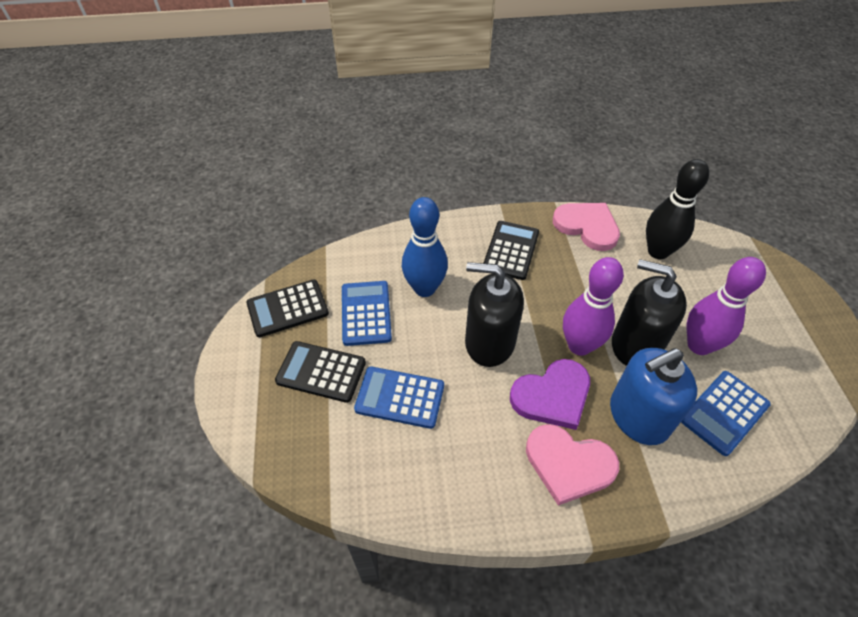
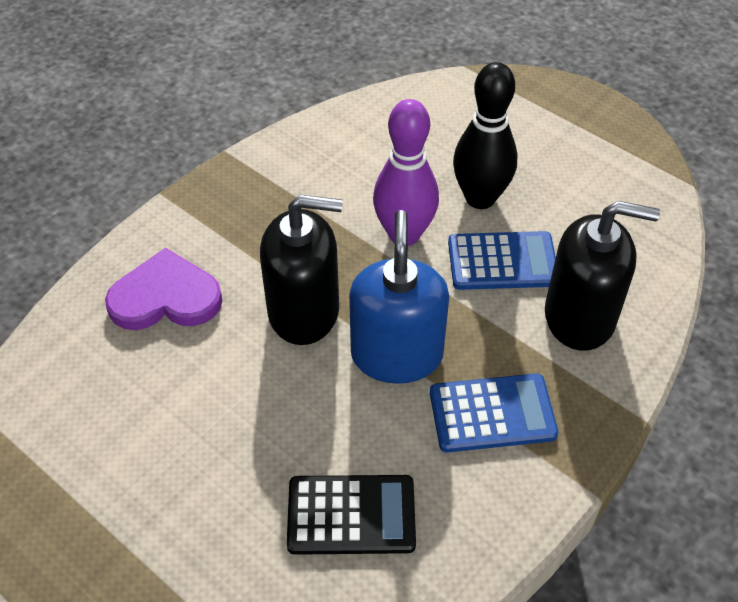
black calculator: 3 -> 1
blue bowling pin: 1 -> 0
blue calculator: 3 -> 2
pink heart: 2 -> 0
purple bowling pin: 2 -> 1

